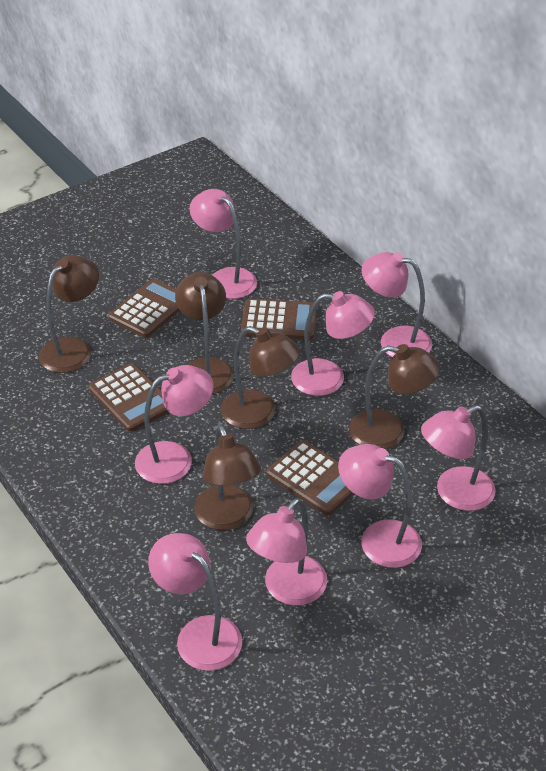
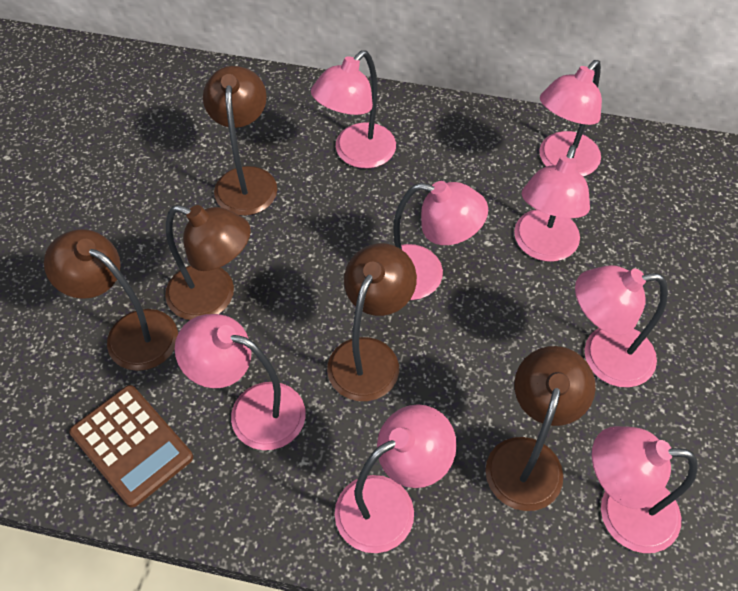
brown calculator: 4 -> 1

